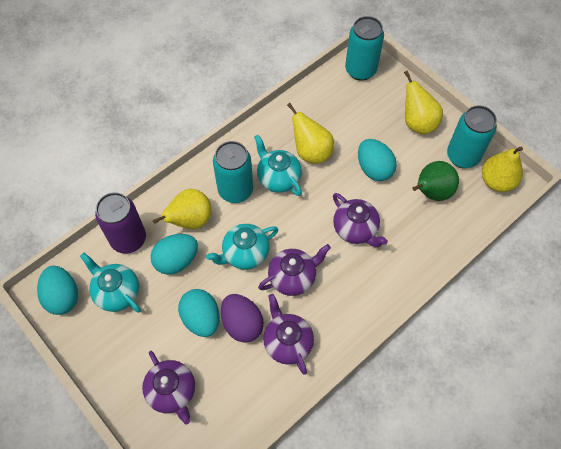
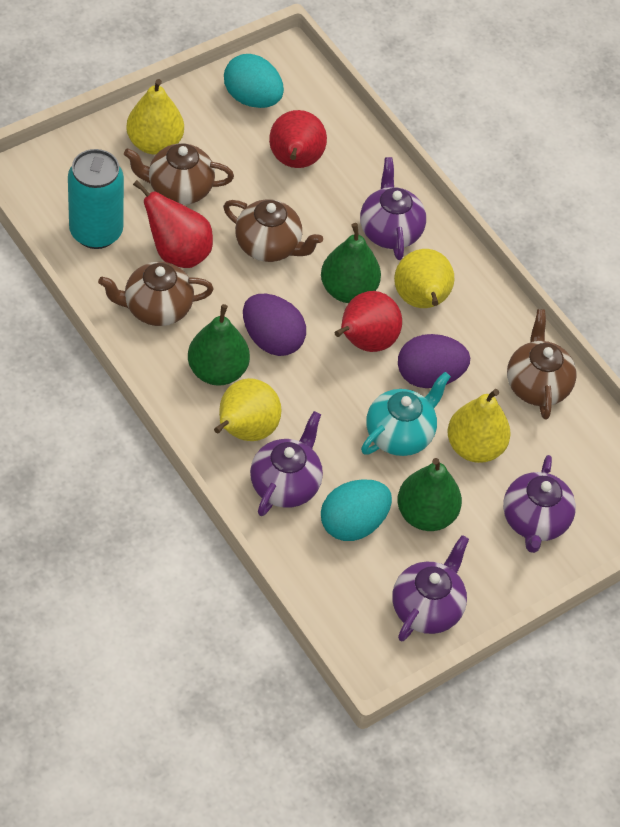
brown teapot: 0 -> 4
green pear: 1 -> 3
purple can: 1 -> 0
purple egg: 1 -> 2
red pear: 0 -> 3
turquoise can: 3 -> 1
turquoise egg: 4 -> 2
turquoise teapot: 3 -> 1

